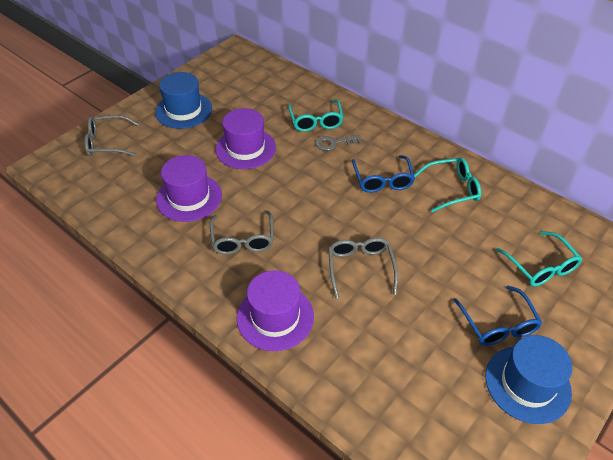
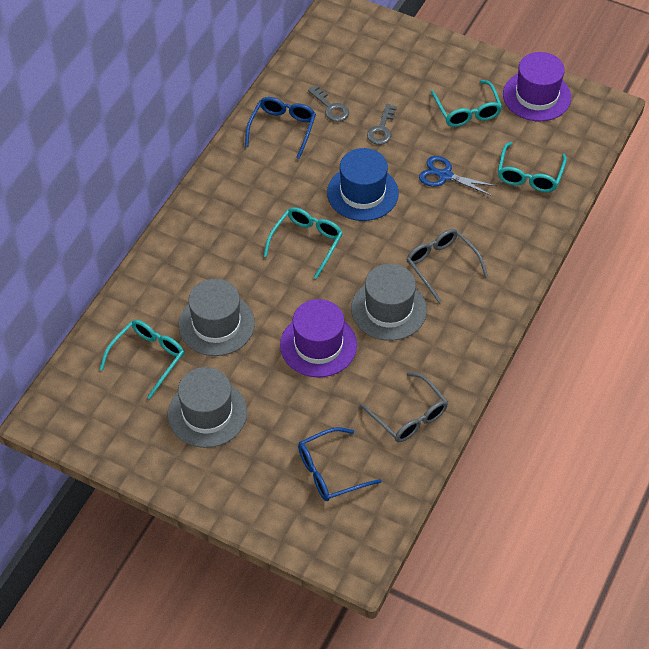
blue hat: 2 -> 1
blue scissors: 0 -> 1
grey glasses: 3 -> 2
grey hat: 0 -> 3
grey key: 1 -> 2
purple hat: 3 -> 2
turquoise glasses: 3 -> 4

